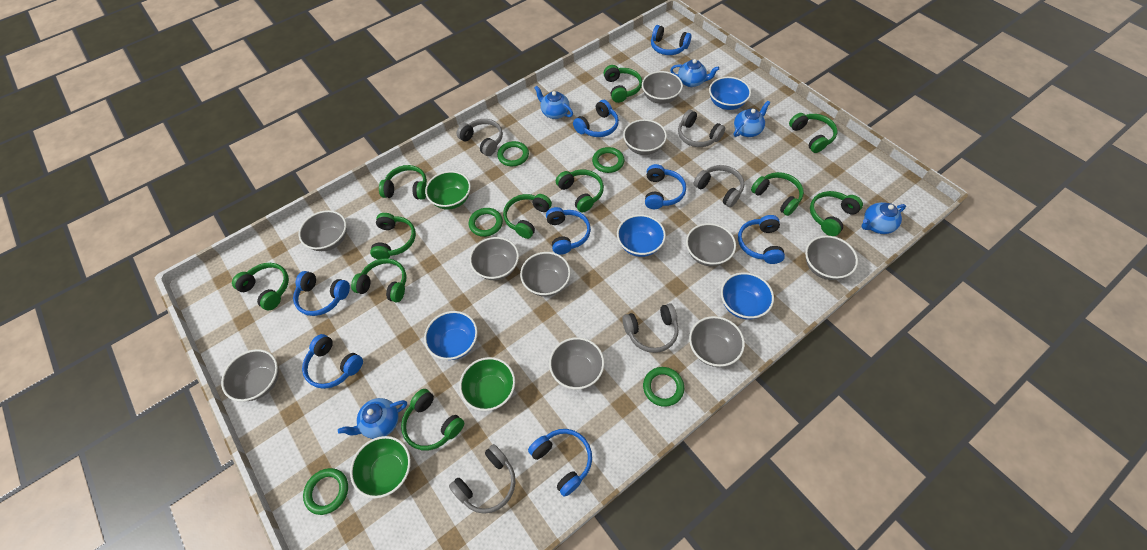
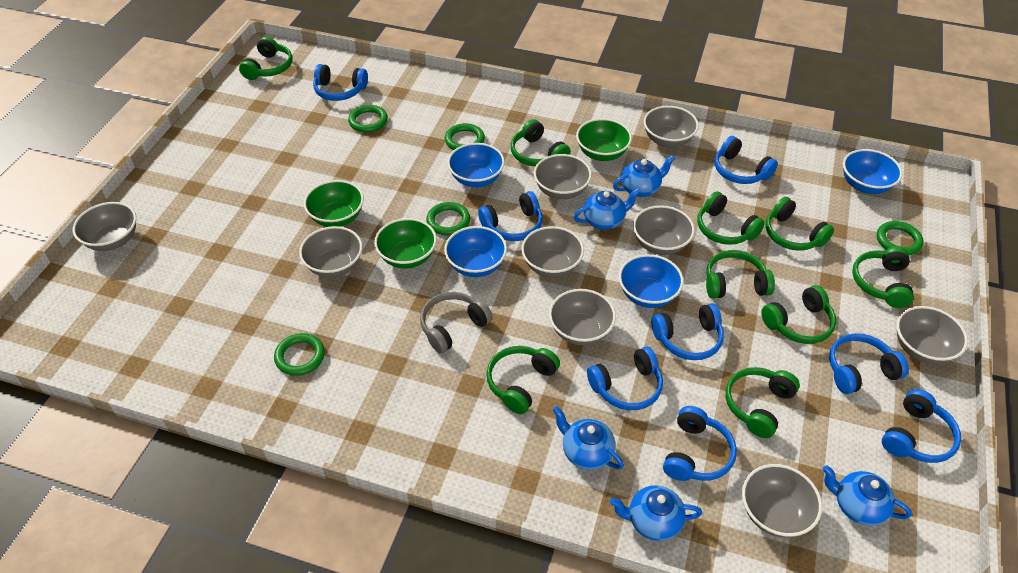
green headphones: 11 -> 9
grey bowl: 10 -> 9
grey headphones: 5 -> 1

